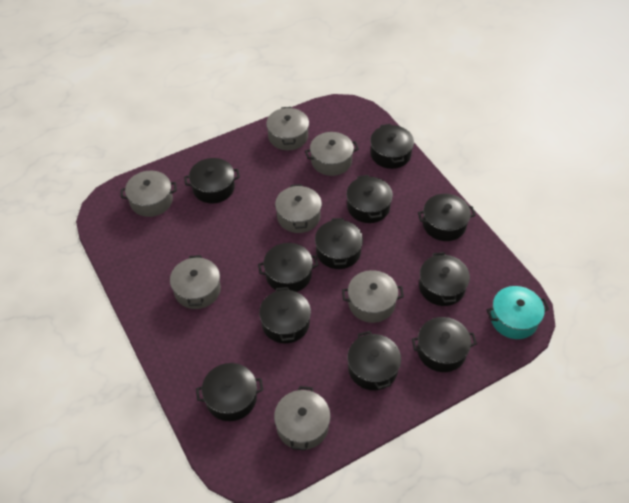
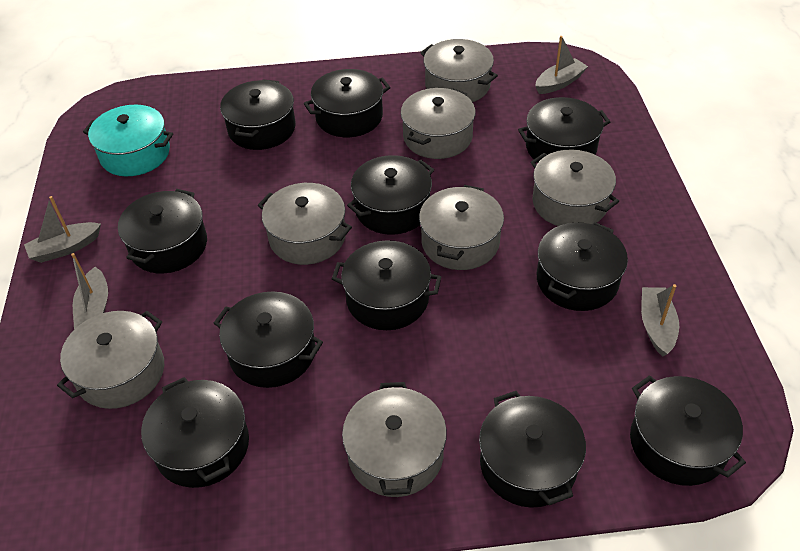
grey boat: 0 -> 4

